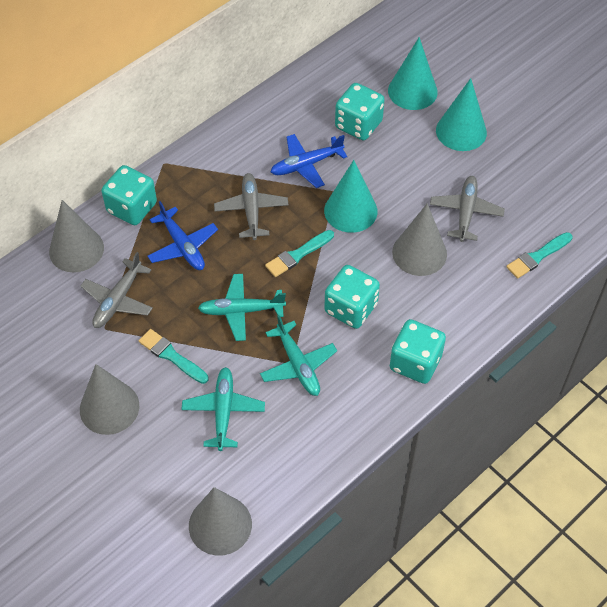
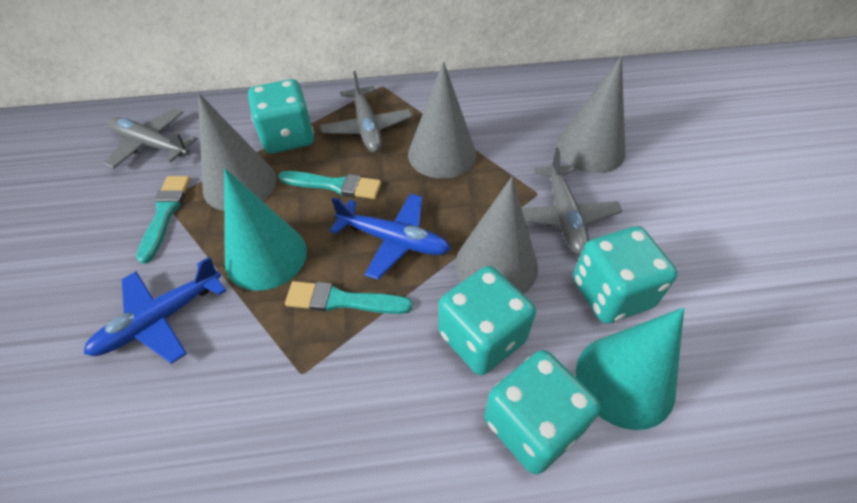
turquoise cone: 3 -> 2
turquoise plane: 3 -> 0

